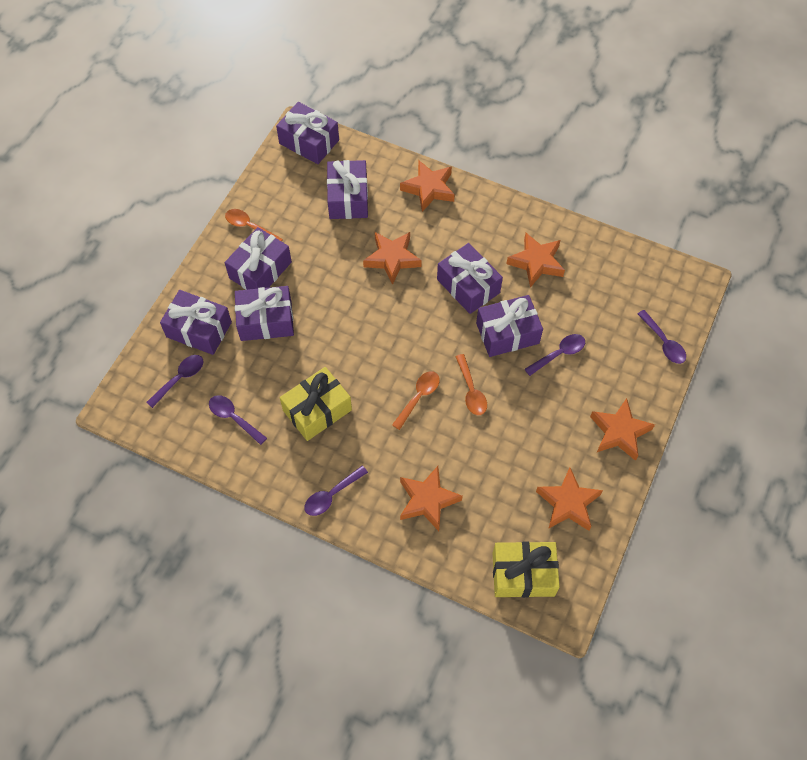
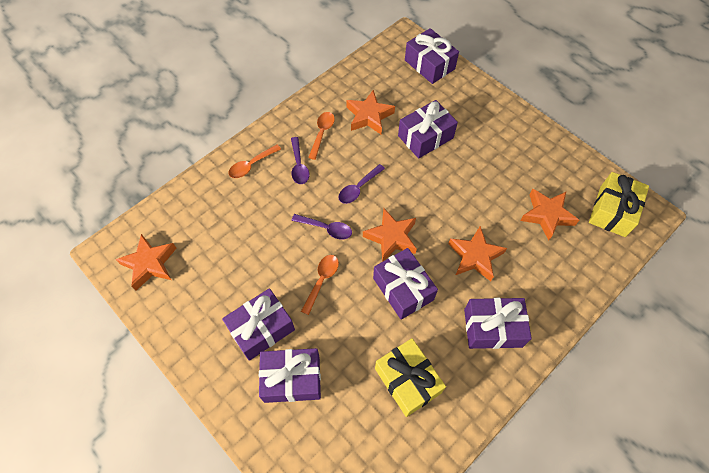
orange star: 6 -> 5
purple gift: 7 -> 6
purple spoon: 5 -> 3

